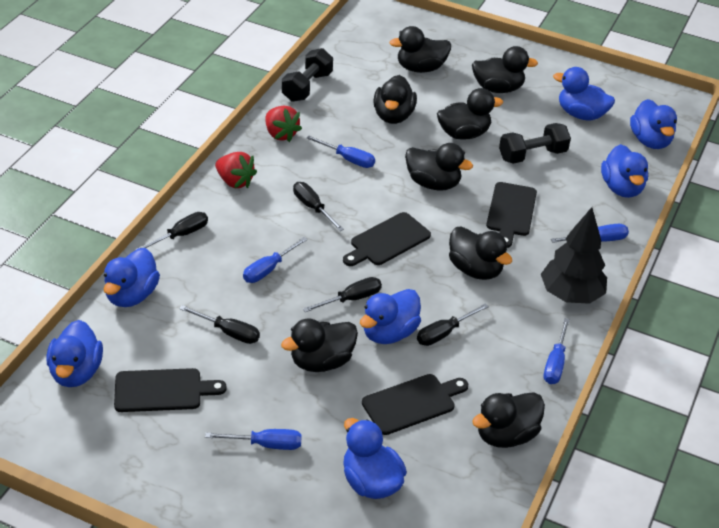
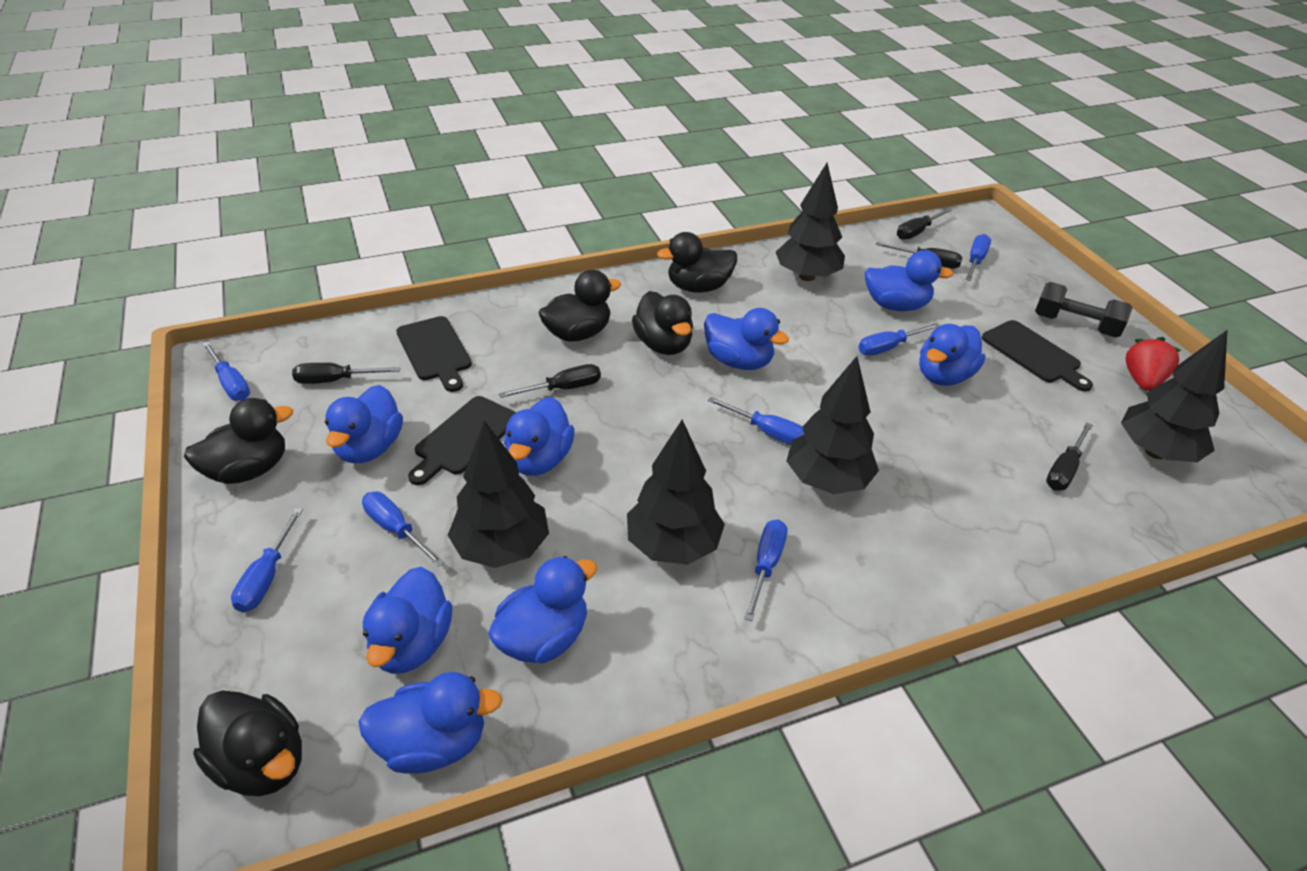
black cutting board: 4 -> 3
black duck: 8 -> 5
black dumbbell: 2 -> 1
black tree: 1 -> 5
blue duck: 7 -> 8
blue screwdriver: 5 -> 7
red strawberry: 2 -> 1

